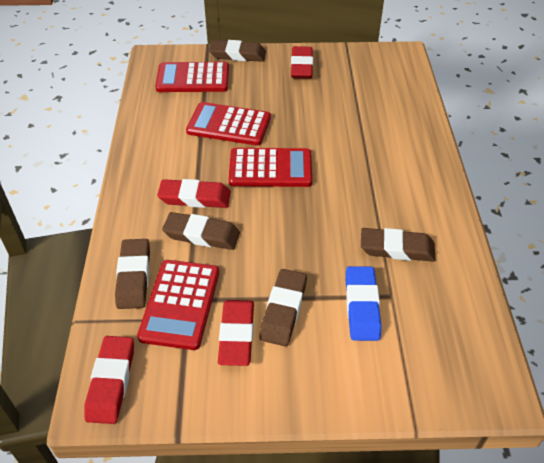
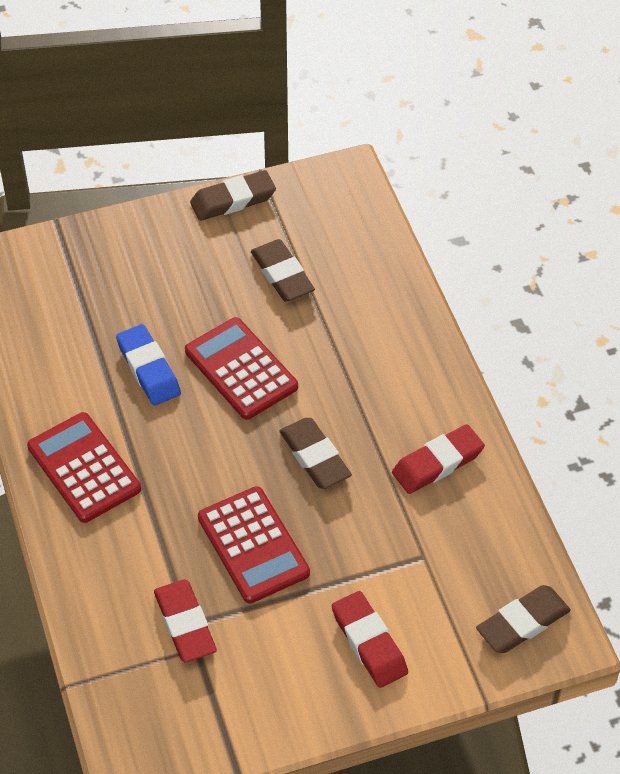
brown eraser: 5 -> 4
red calculator: 4 -> 3
red eraser: 4 -> 3

